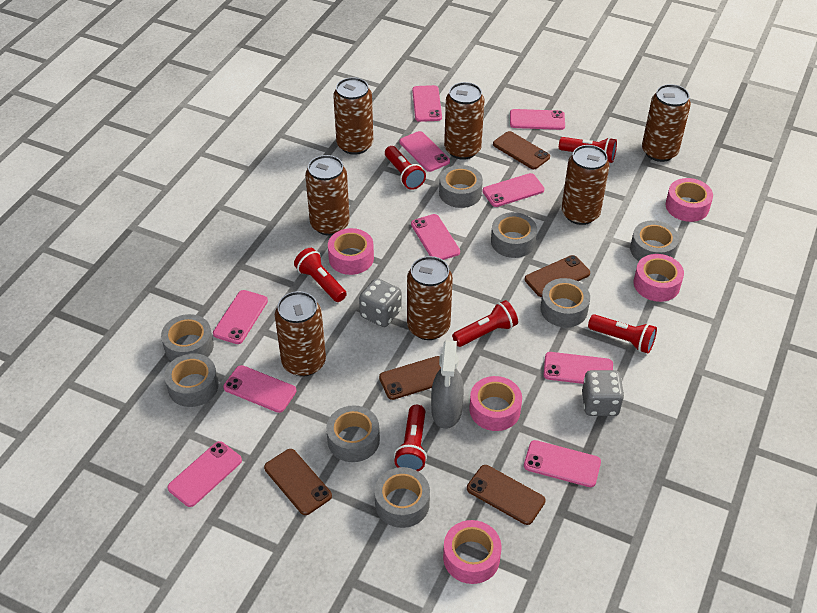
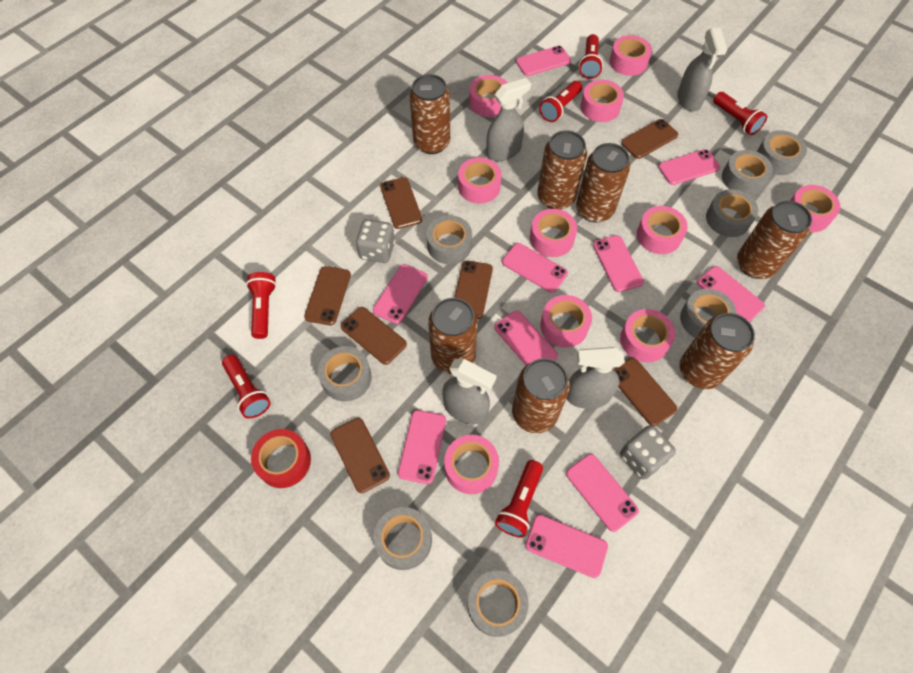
brown phone: 5 -> 7
grey spray bottle: 1 -> 4
pink tape: 5 -> 10
red tape: 0 -> 1

